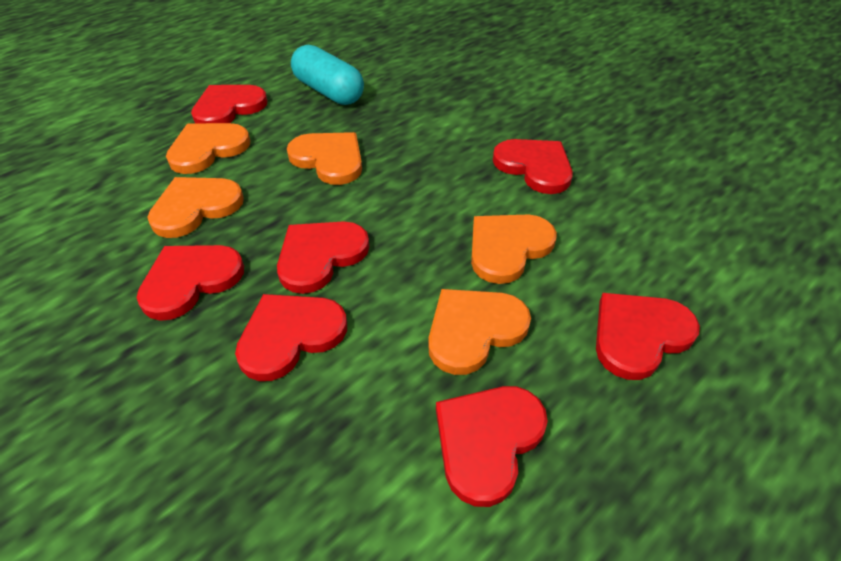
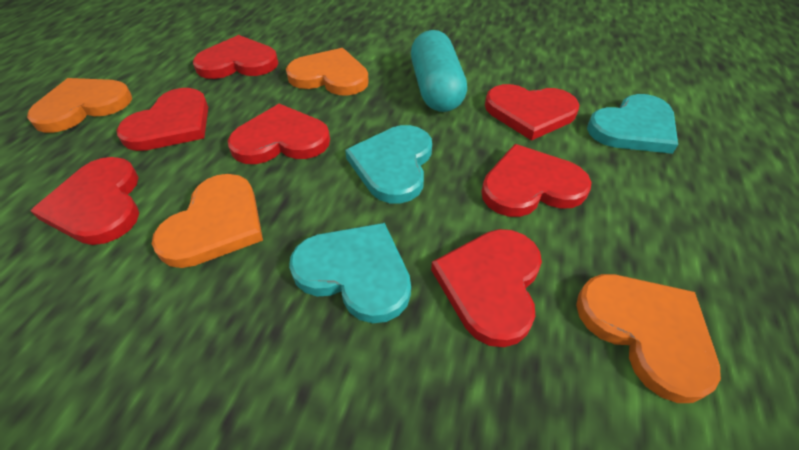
orange heart: 5 -> 4
turquoise heart: 0 -> 3

